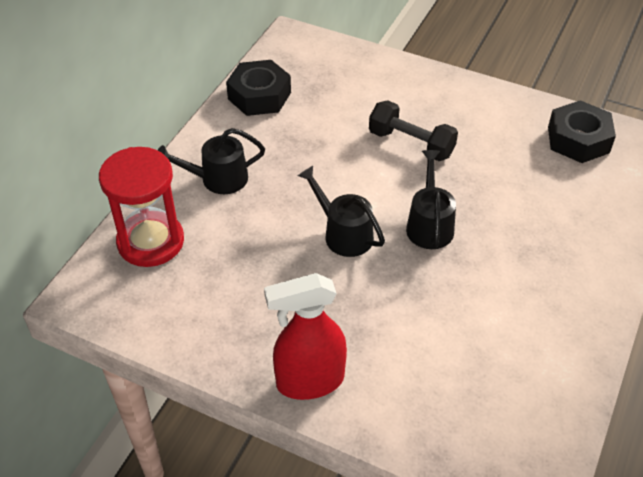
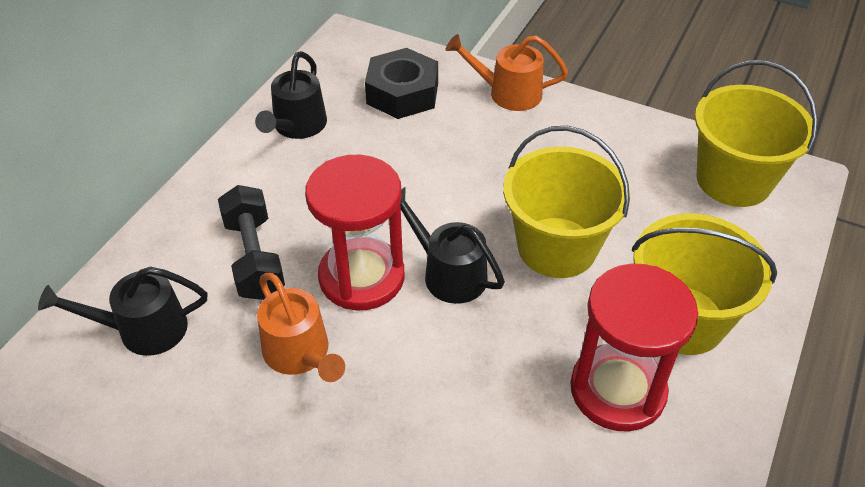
black nut: 2 -> 1
orange watering can: 0 -> 2
red hourglass: 1 -> 2
red spray bottle: 1 -> 0
yellow bucket: 0 -> 3

